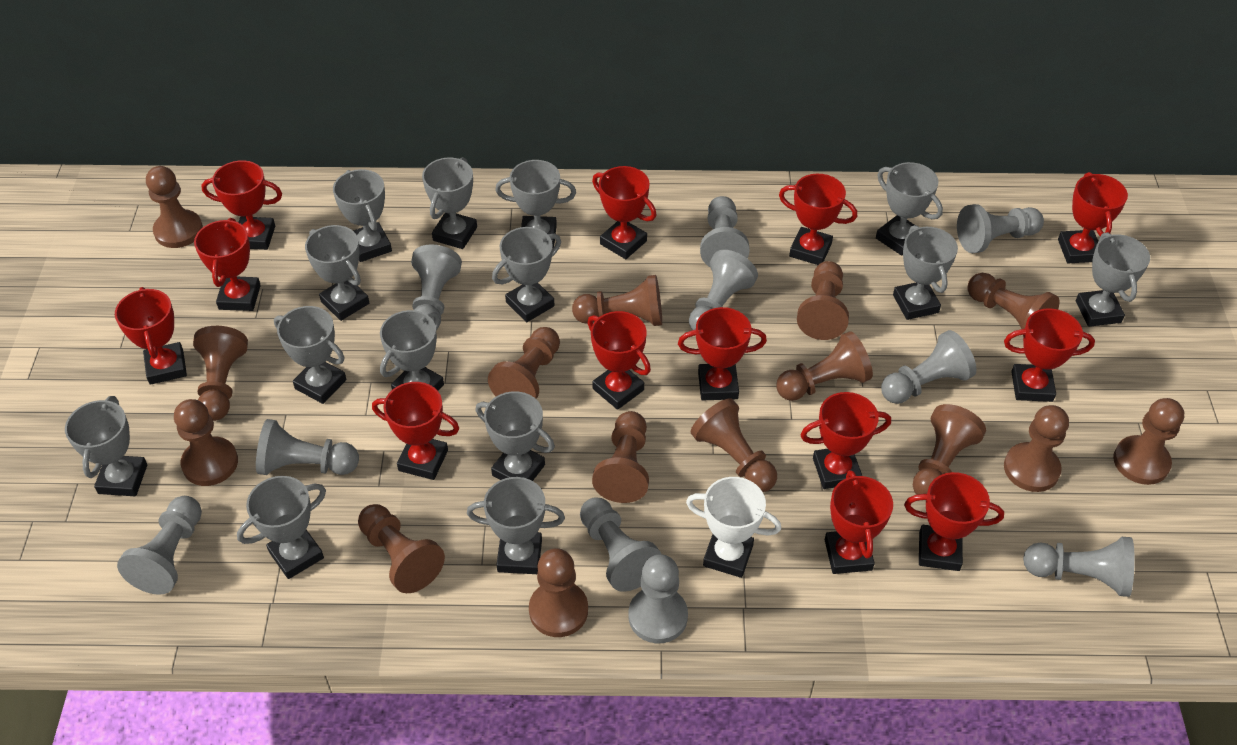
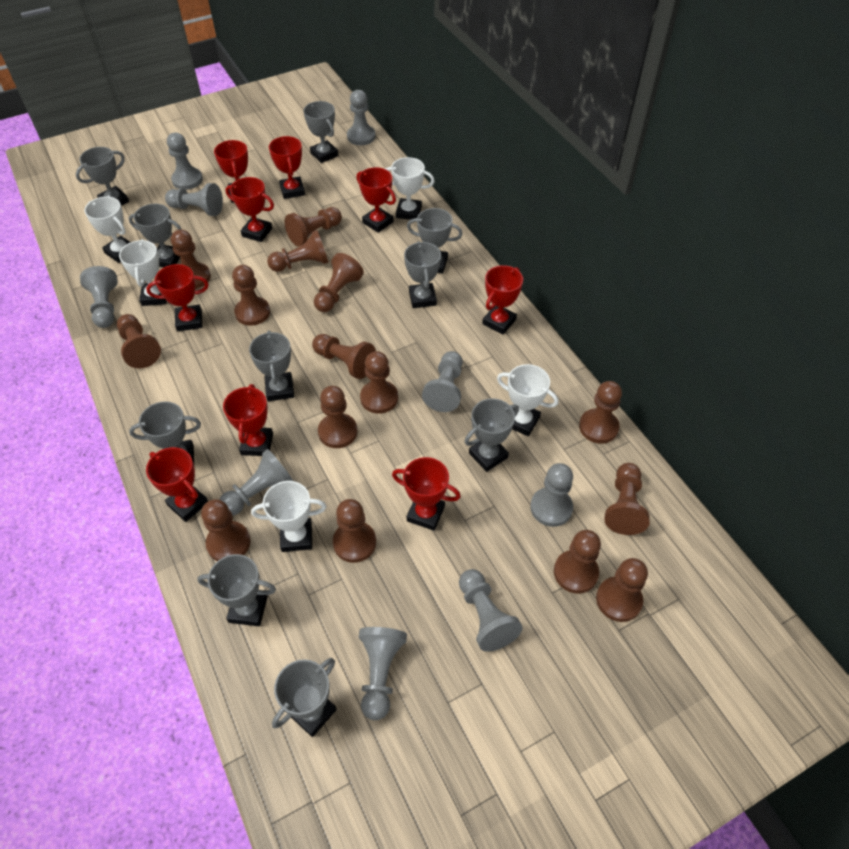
grey pawn: 10 -> 9
grey trophy: 14 -> 10
red trophy: 13 -> 9
white trophy: 1 -> 5

